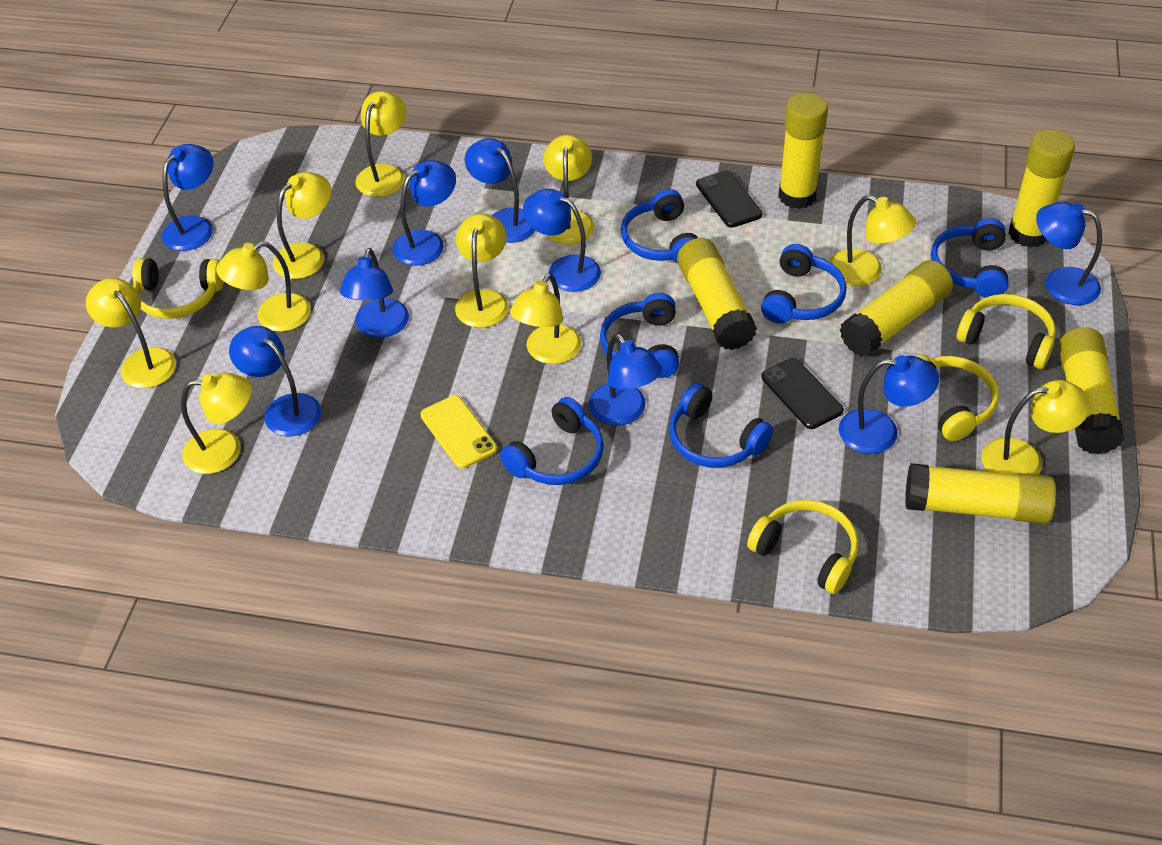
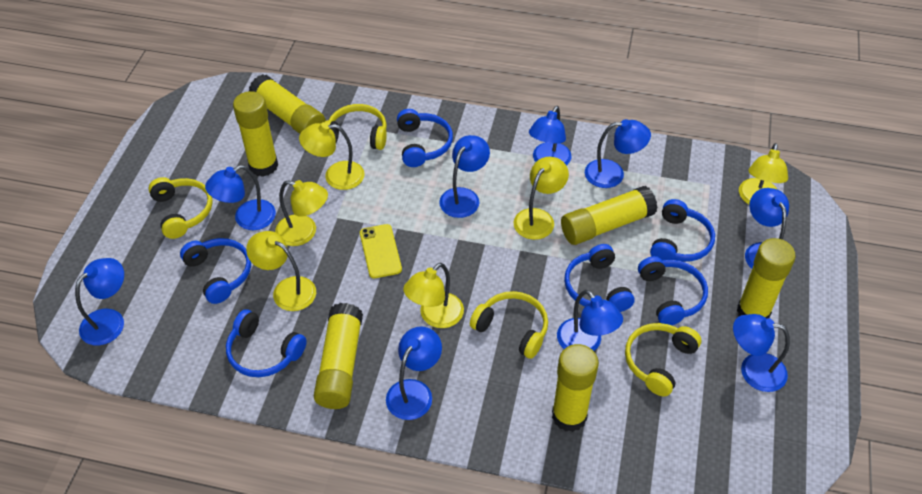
black phone: 2 -> 0
yellow lamp: 10 -> 6

